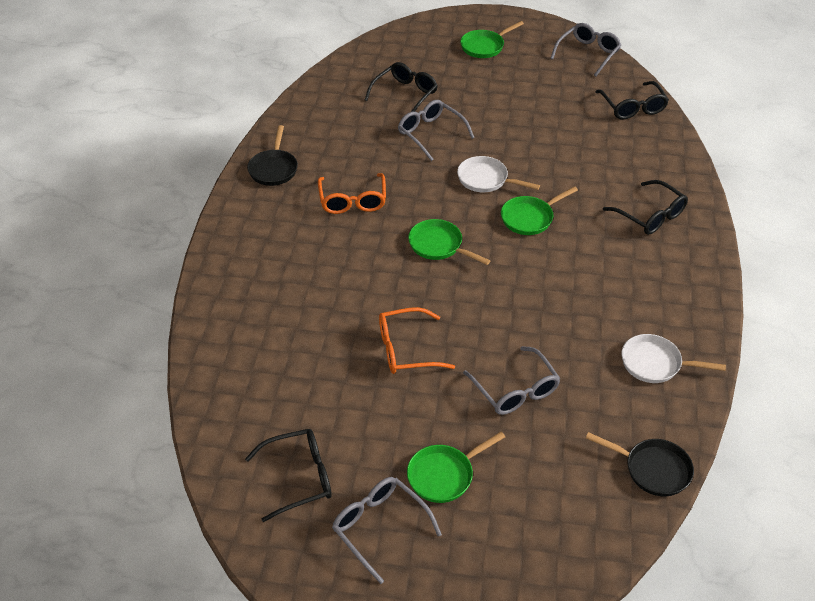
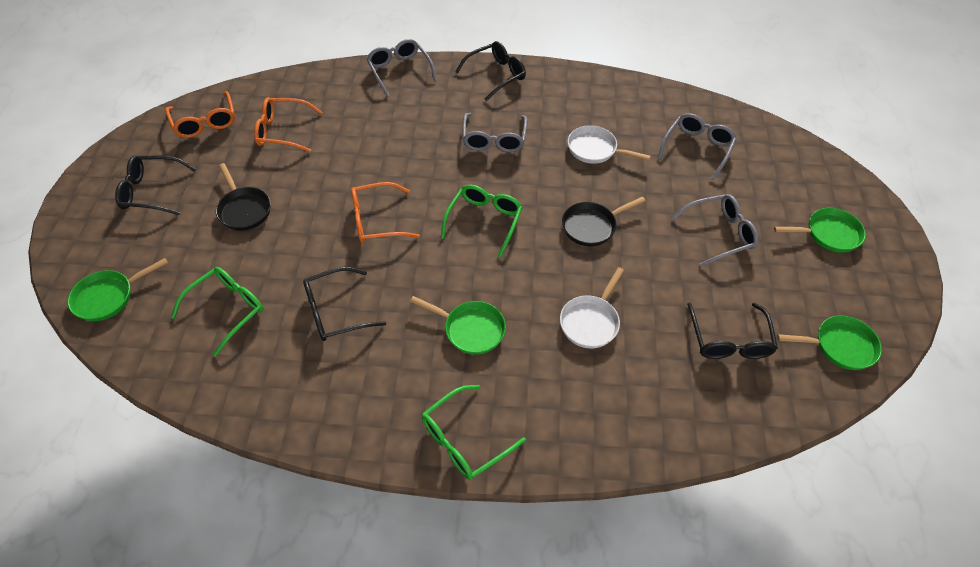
green glasses: 0 -> 3
orange glasses: 2 -> 3

